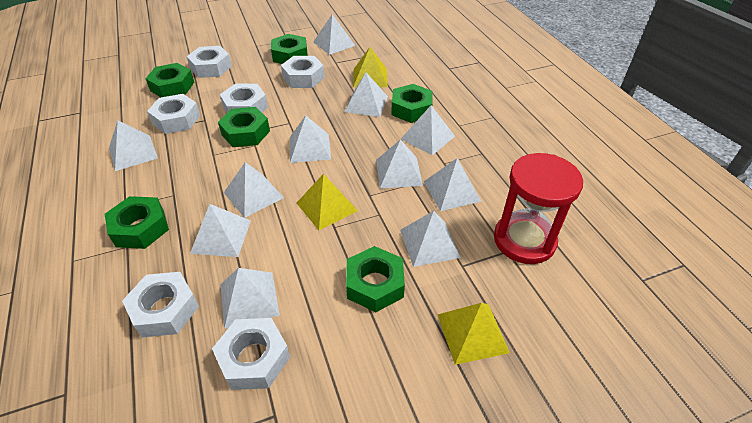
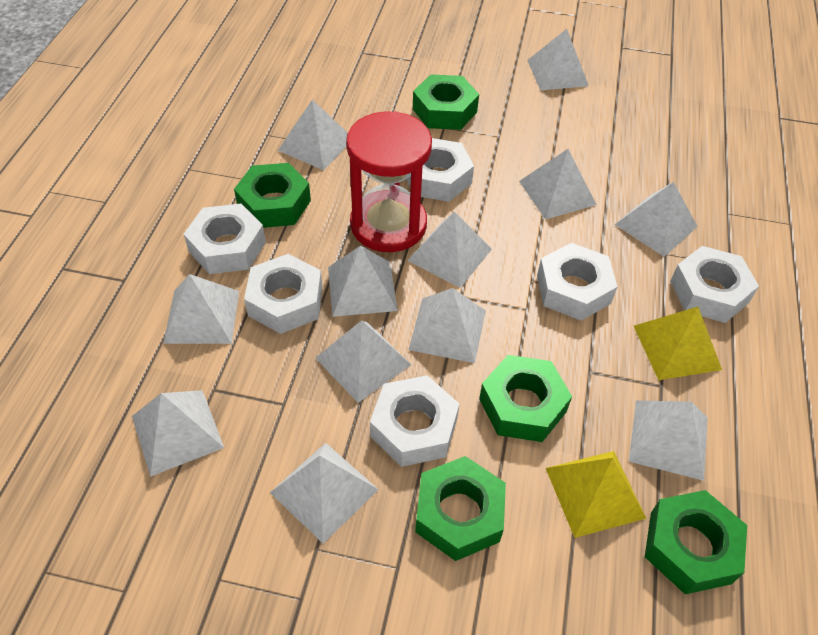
green nut: 6 -> 5
white pyramid: 11 -> 12
yellow pyramid: 3 -> 2

